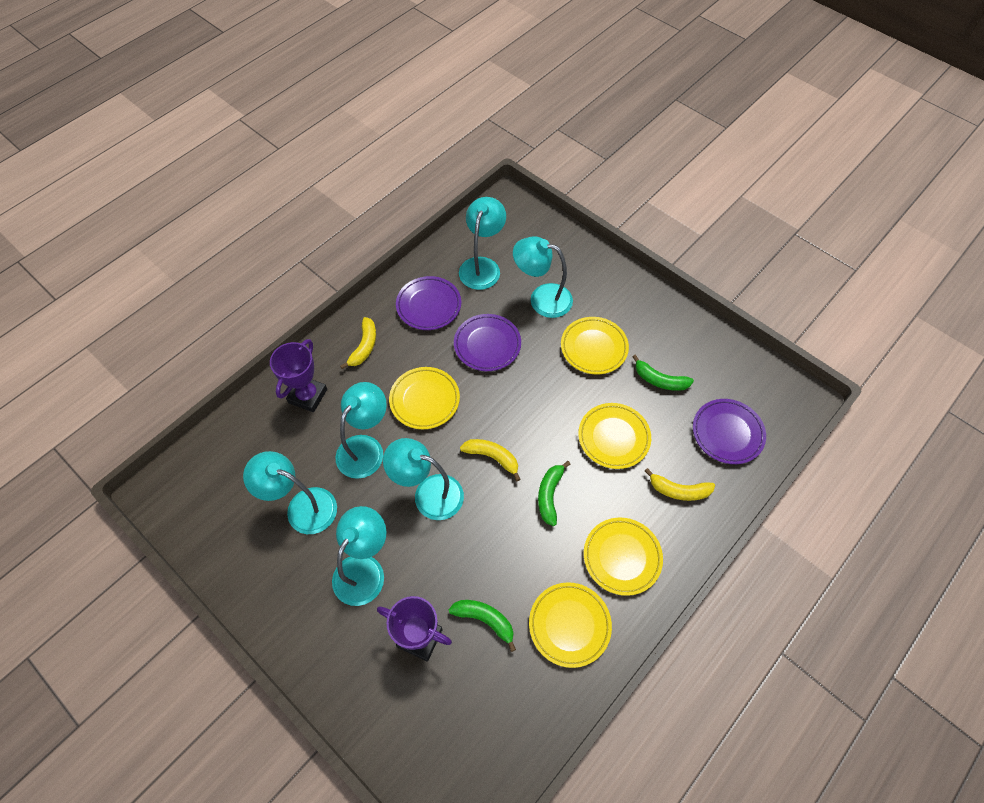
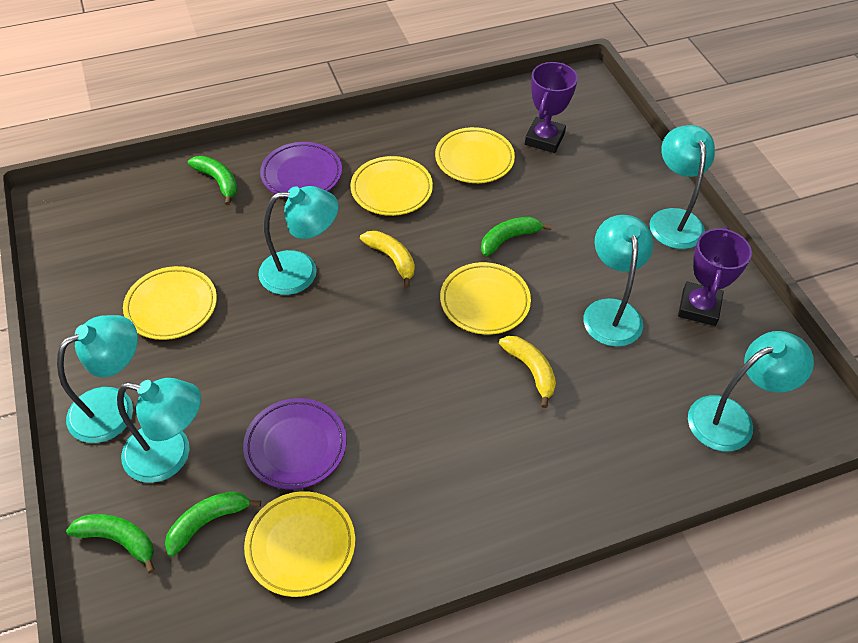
green banana: 3 -> 4
purple plate: 3 -> 2
yellow banana: 3 -> 2

